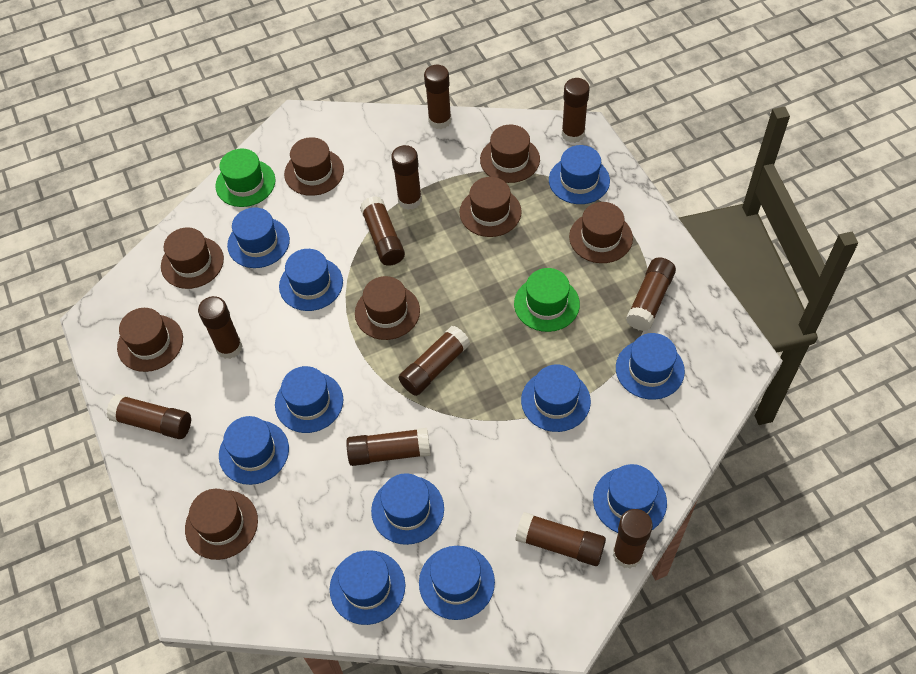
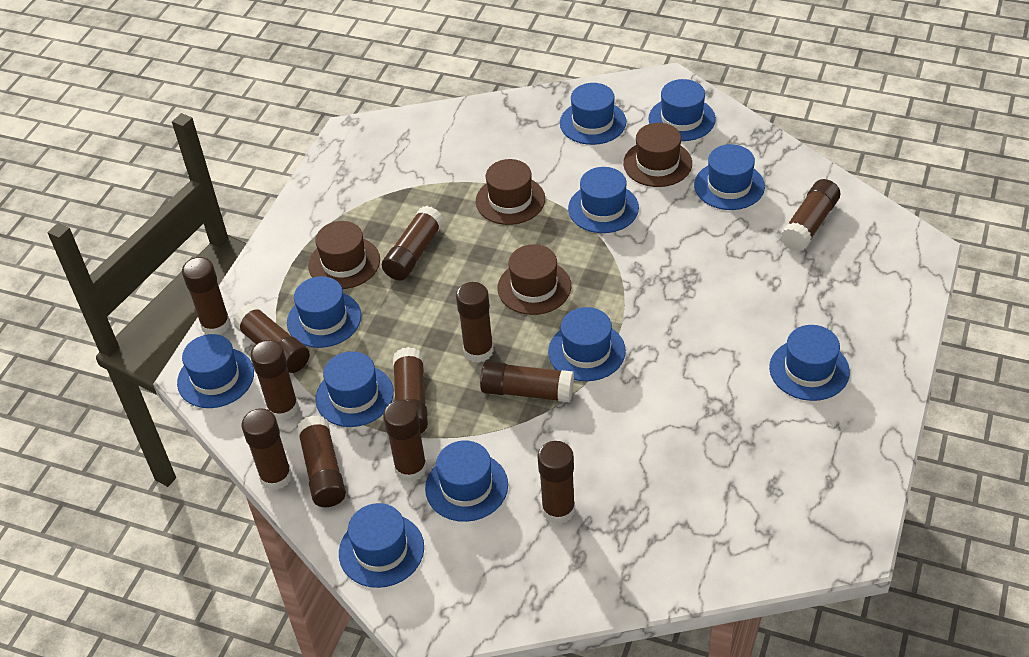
brown glue stick: 11 -> 12
brown hat: 8 -> 4
green hat: 2 -> 0

